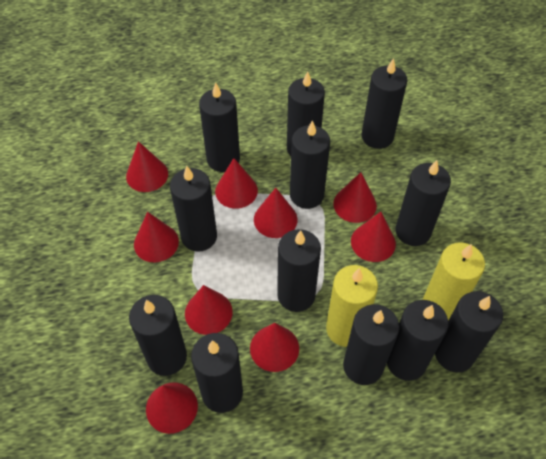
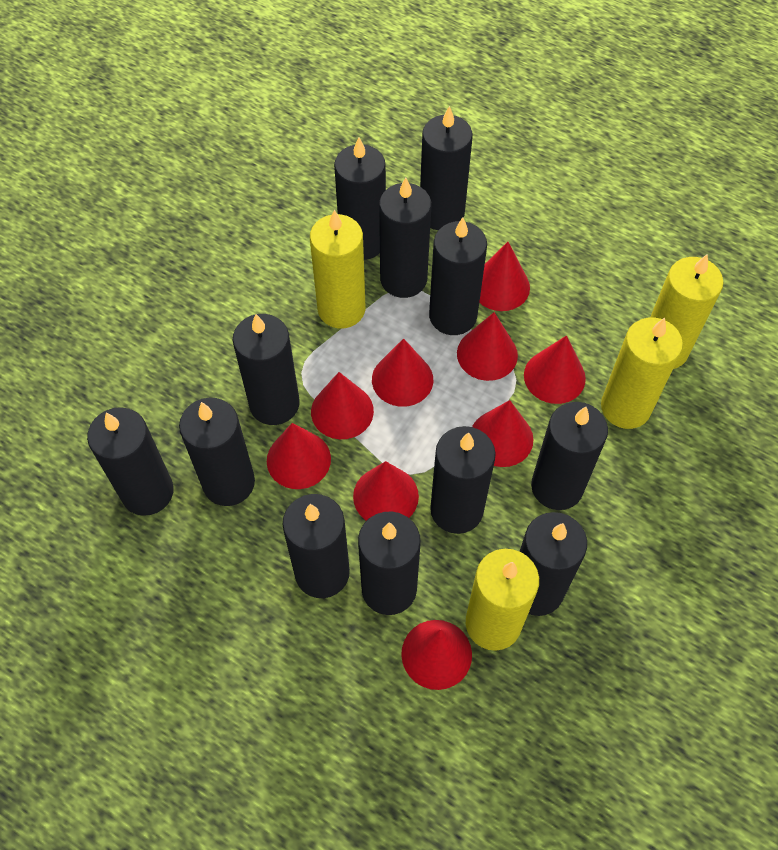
yellow candle: 2 -> 4

